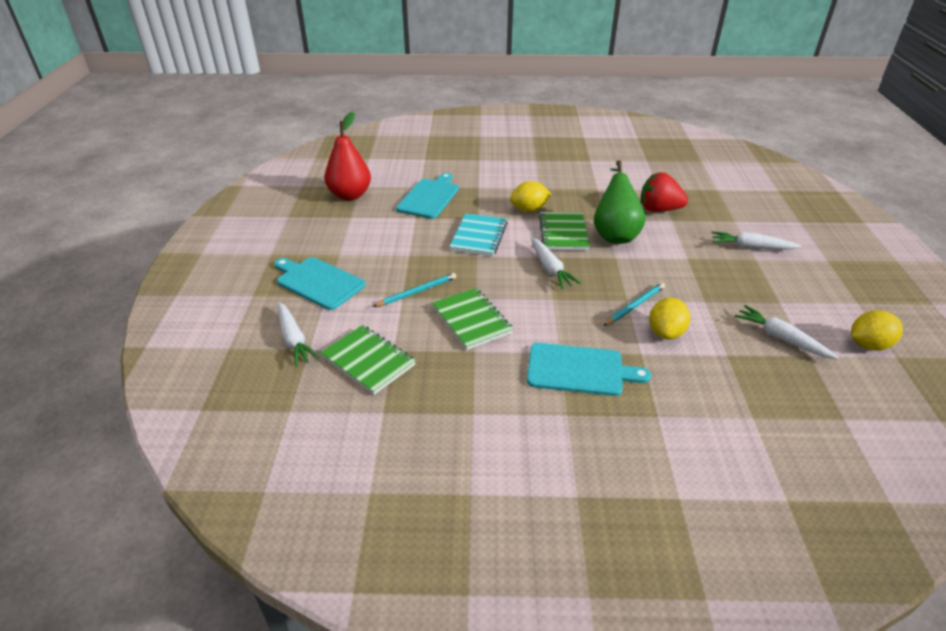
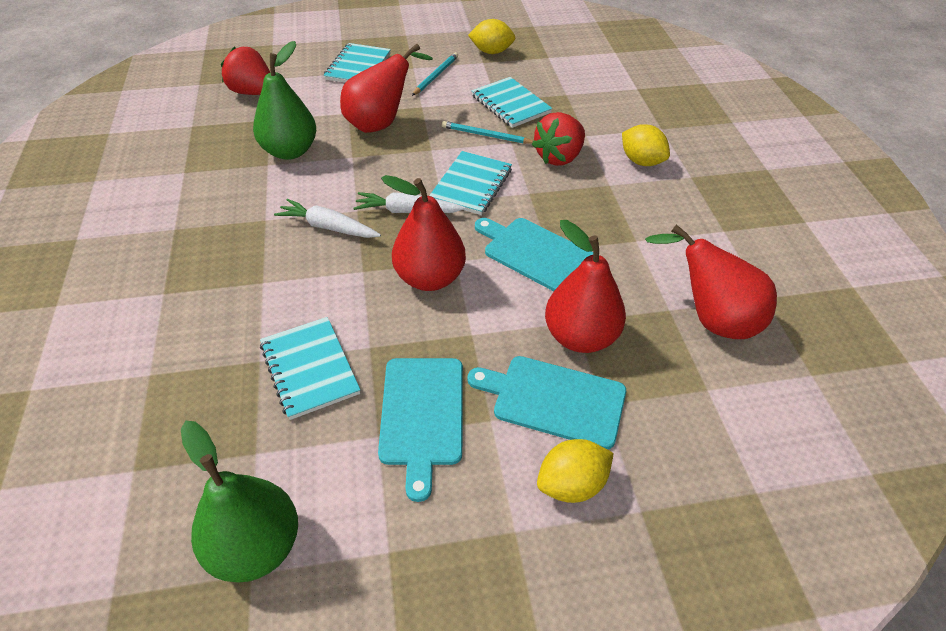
green notebook: 3 -> 0
green pear: 1 -> 2
red pear: 1 -> 4
red strawberry: 1 -> 2
turquoise notebook: 1 -> 4
white carrot: 4 -> 2

